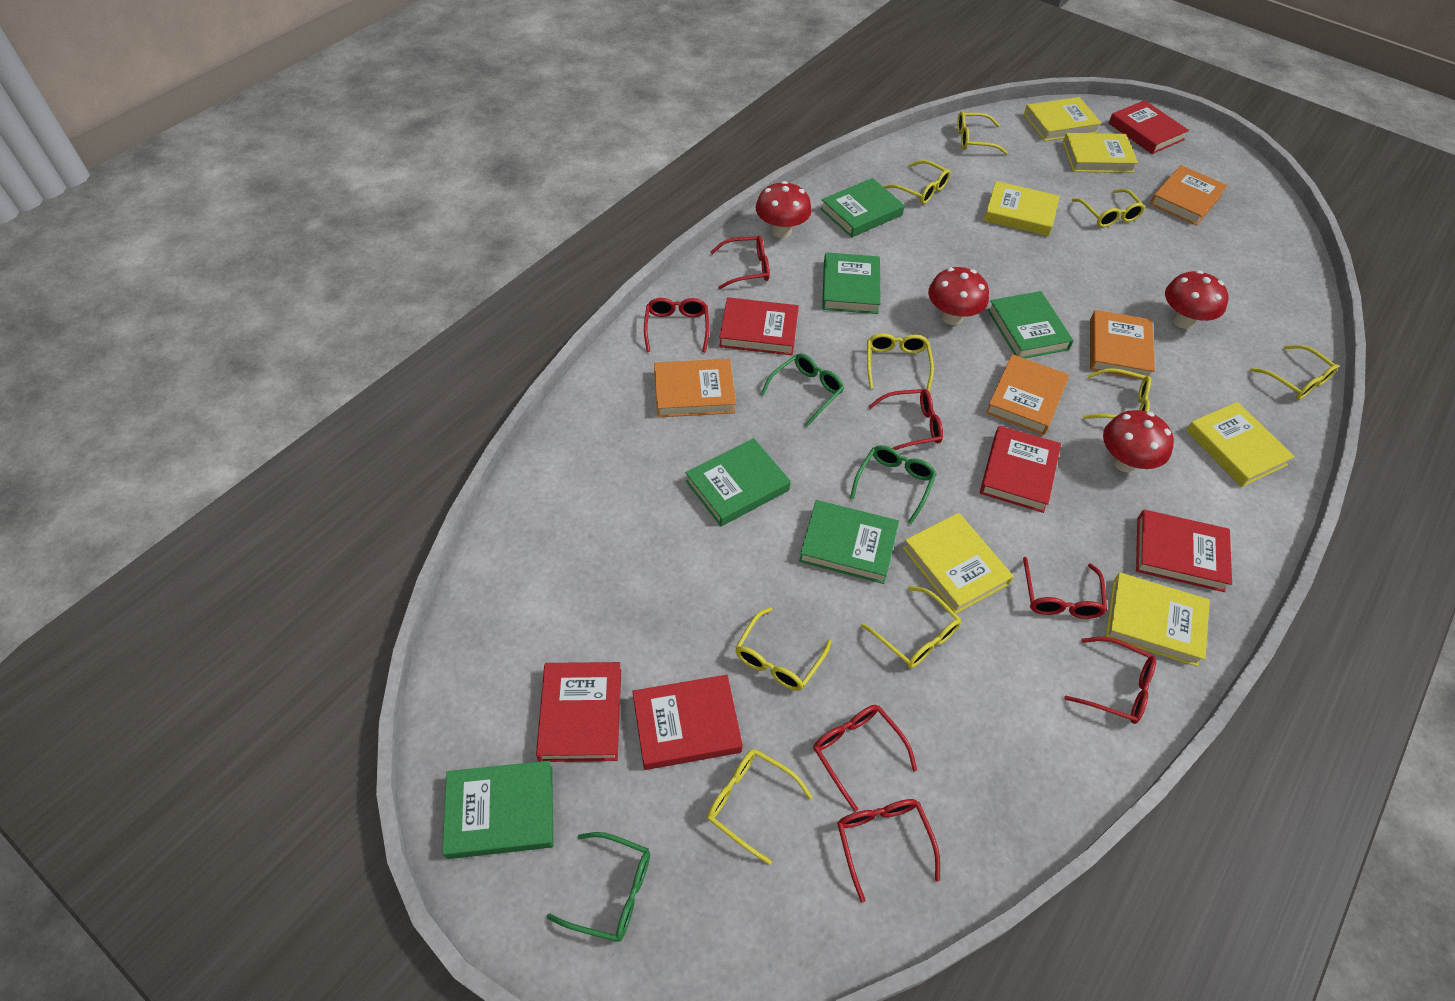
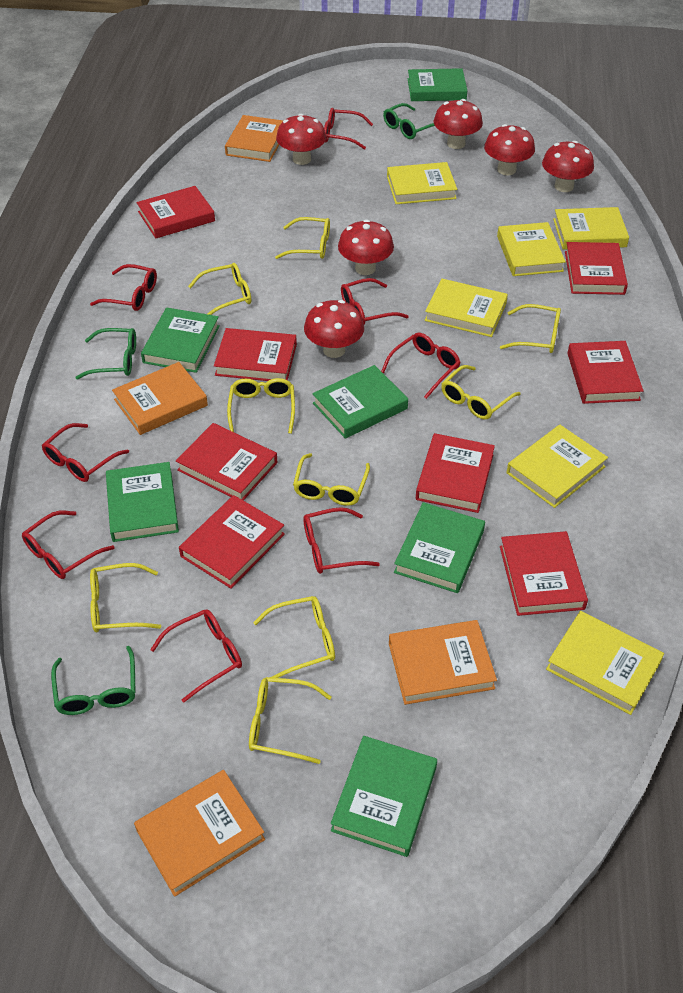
red book: 6 -> 8
red glasses: 7 -> 8
red mushroom: 4 -> 6

